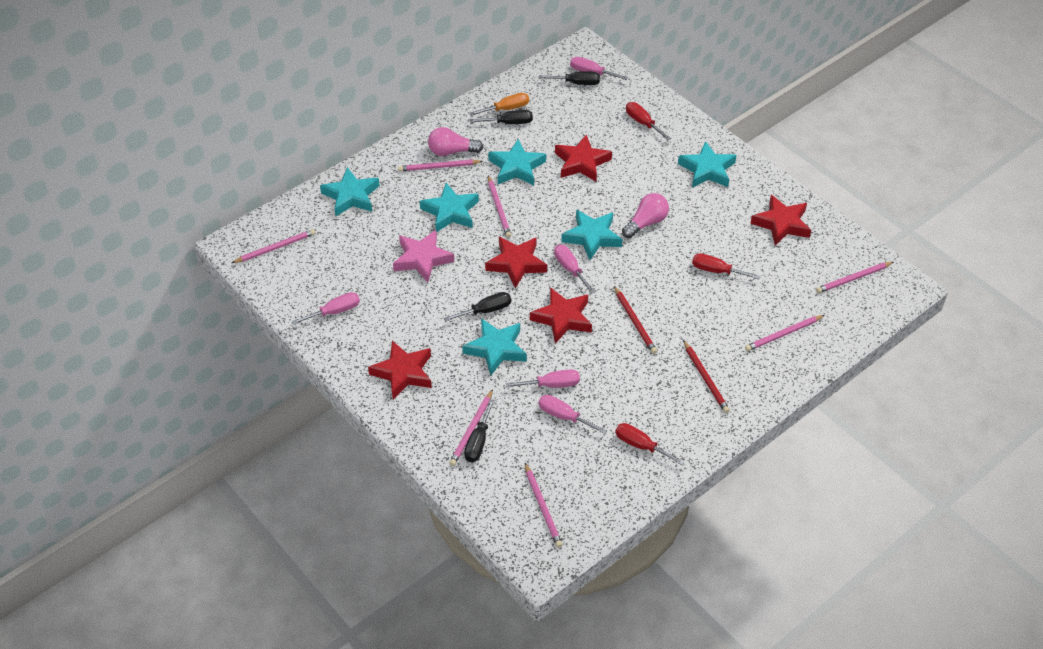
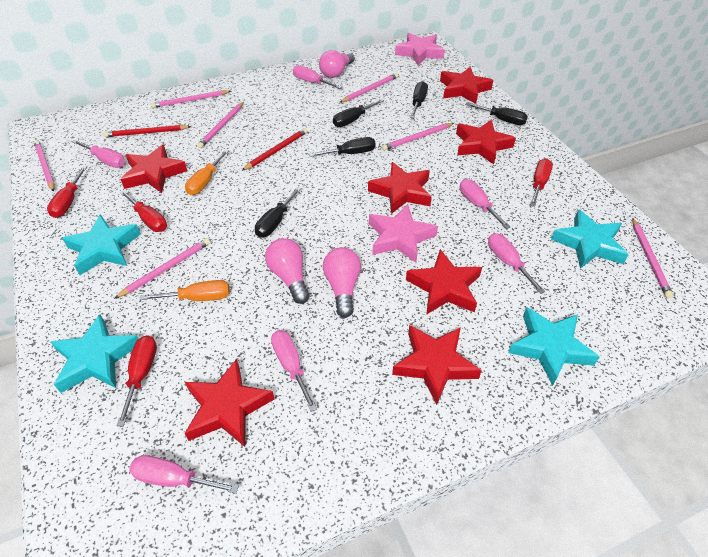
black screwdriver: 4 -> 5
orange screwdriver: 1 -> 2
pink light bulb: 2 -> 3
pink screwdriver: 5 -> 6
pink star: 1 -> 2
red screwdriver: 3 -> 4
red star: 5 -> 7
turquoise star: 6 -> 4

